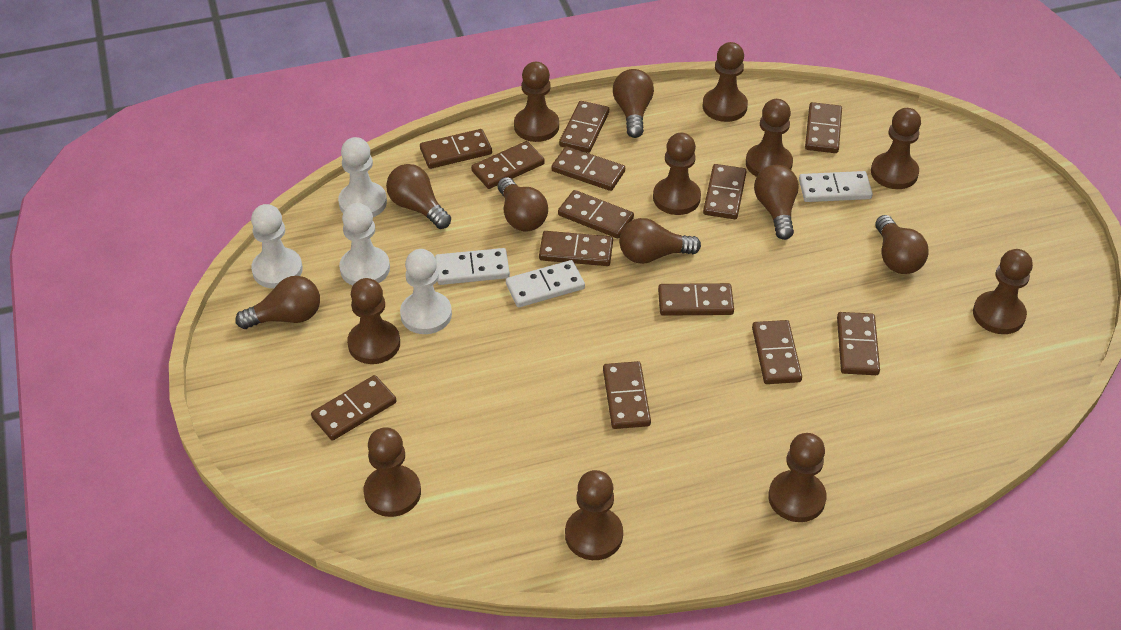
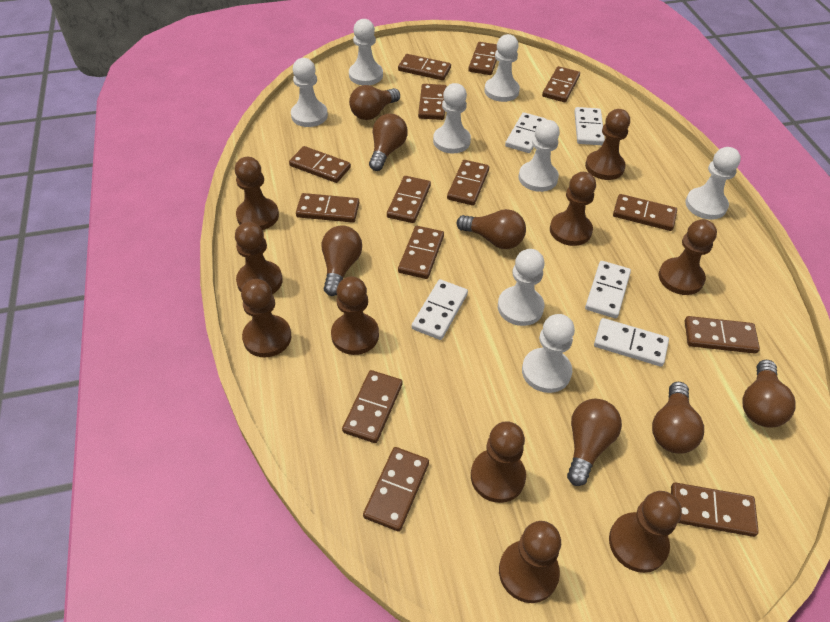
brown domino: 13 -> 14
white domino: 3 -> 5
white pawn: 4 -> 8

